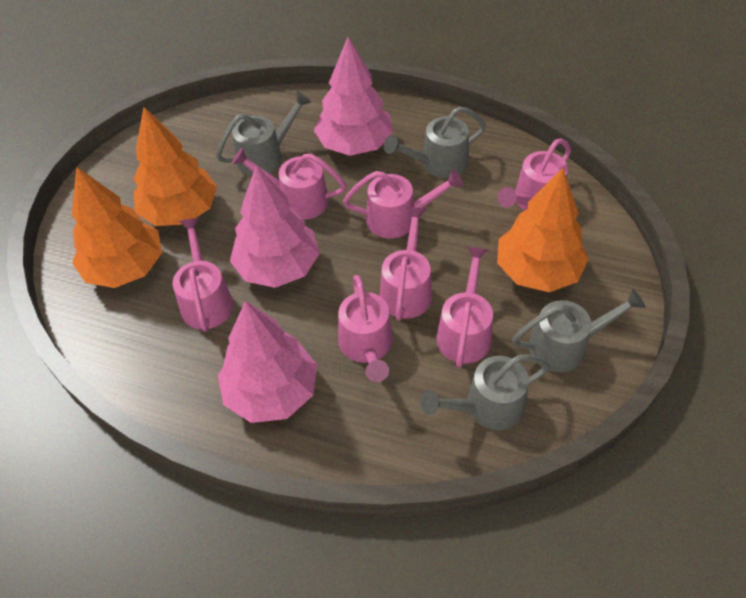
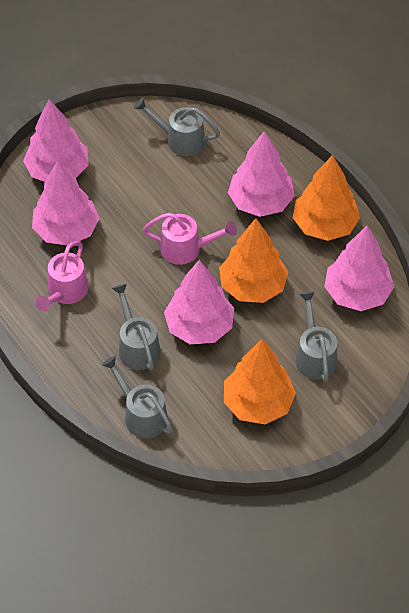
pink tree: 3 -> 5
pink watering can: 7 -> 2

